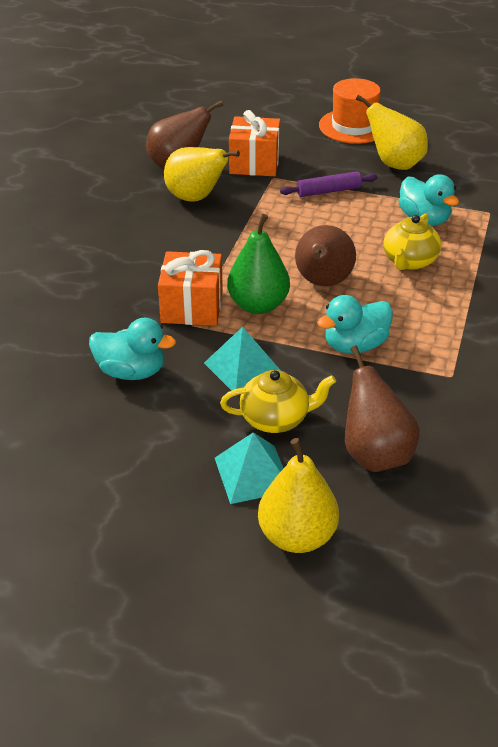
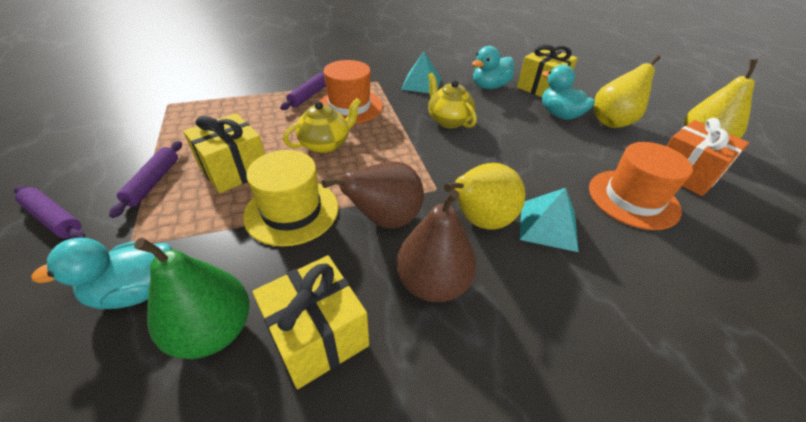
brown pear: 3 -> 2
orange gift: 2 -> 1
orange hat: 1 -> 2
purple rolling pin: 1 -> 3
yellow gift: 0 -> 3
yellow hat: 0 -> 1

